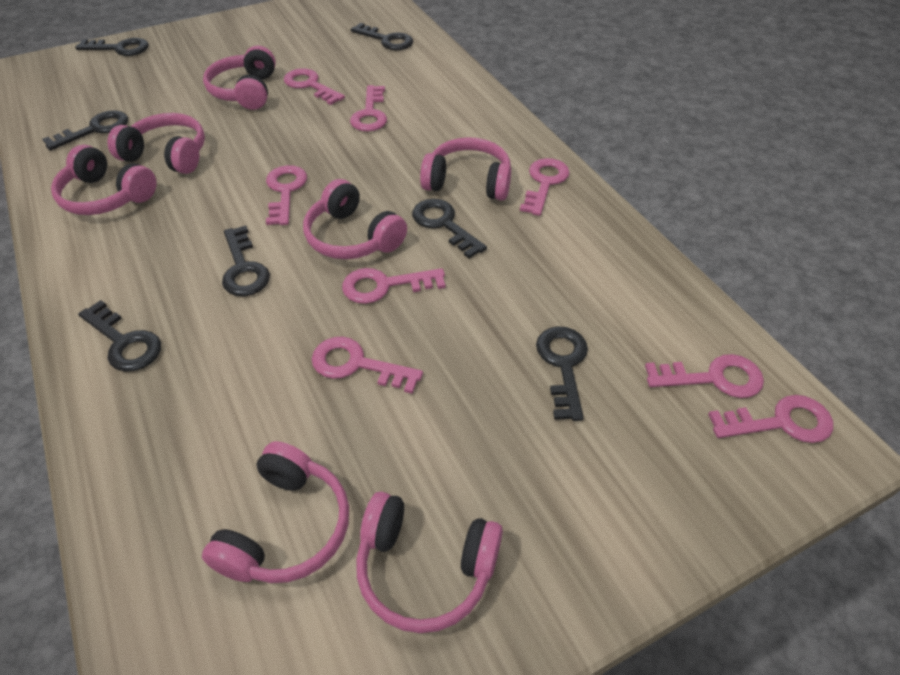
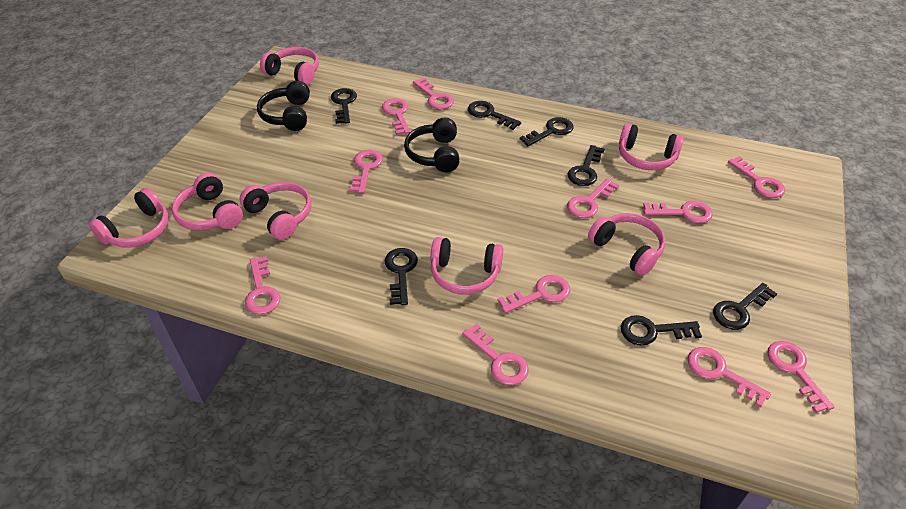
black headphones: 0 -> 2
pink key: 8 -> 11

